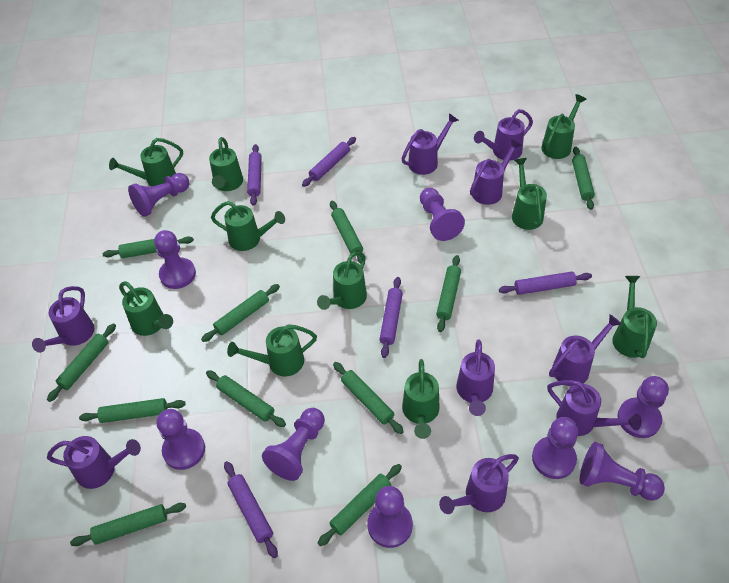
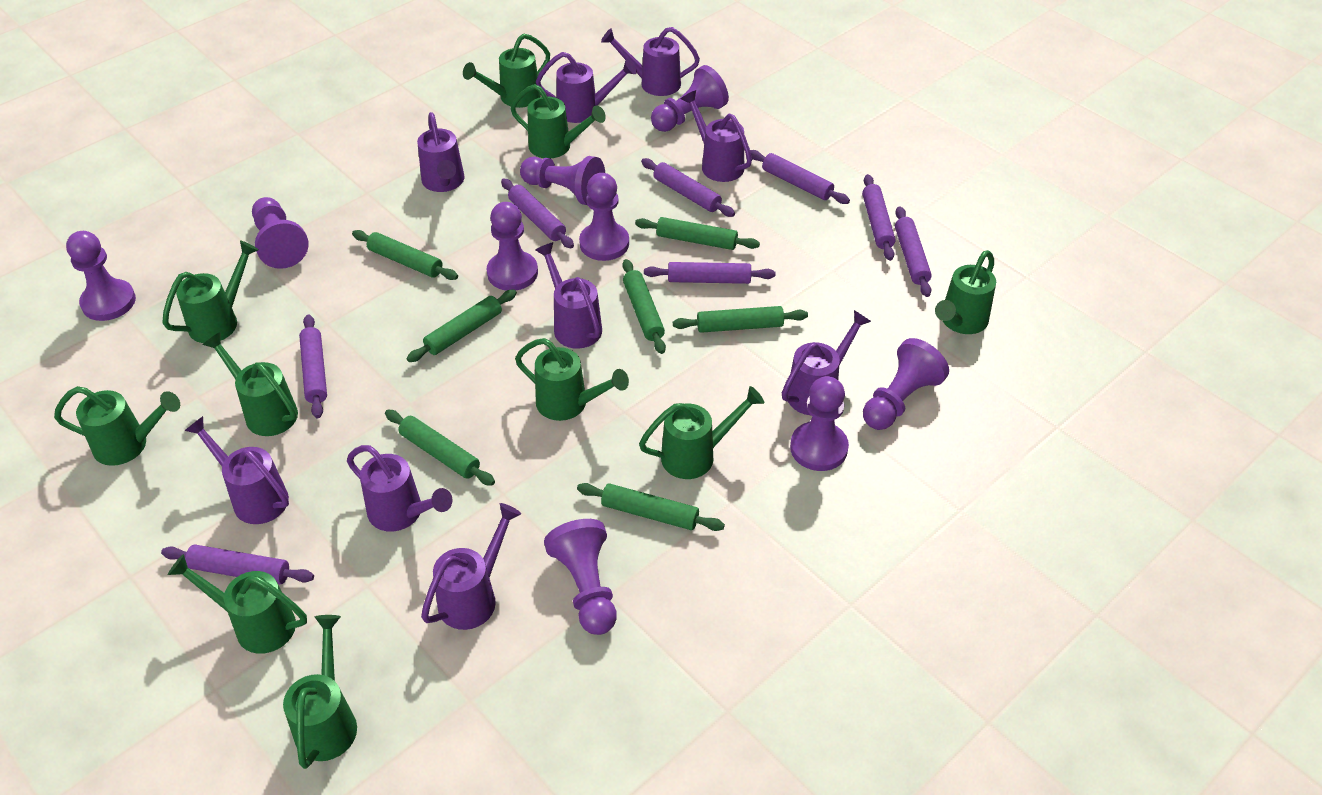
green rolling pin: 11 -> 7
purple rolling pin: 5 -> 8

